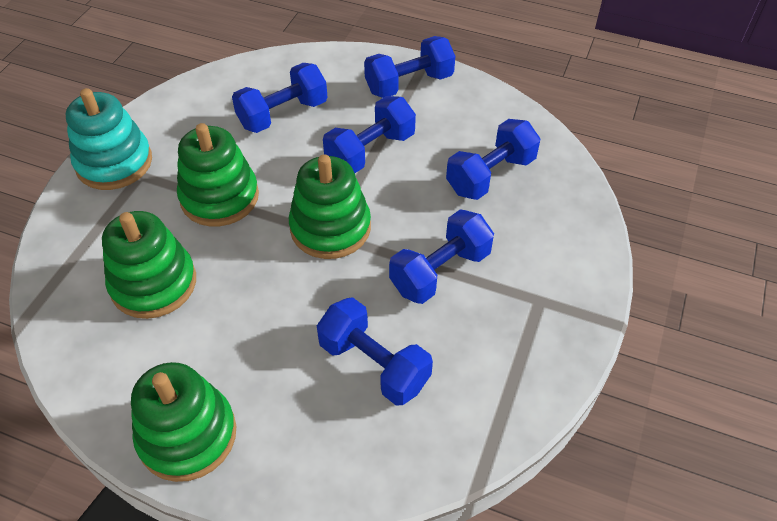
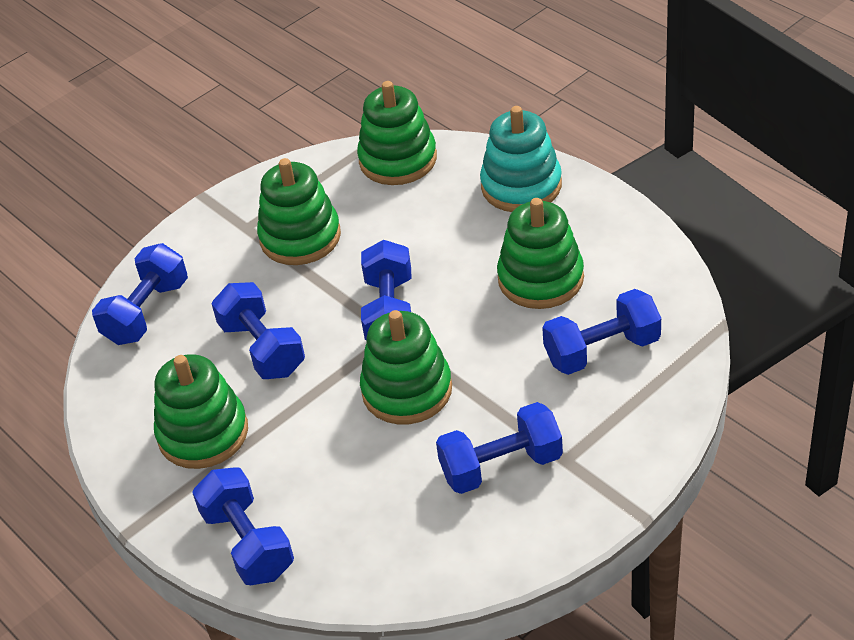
green stacking toy: 4 -> 5

